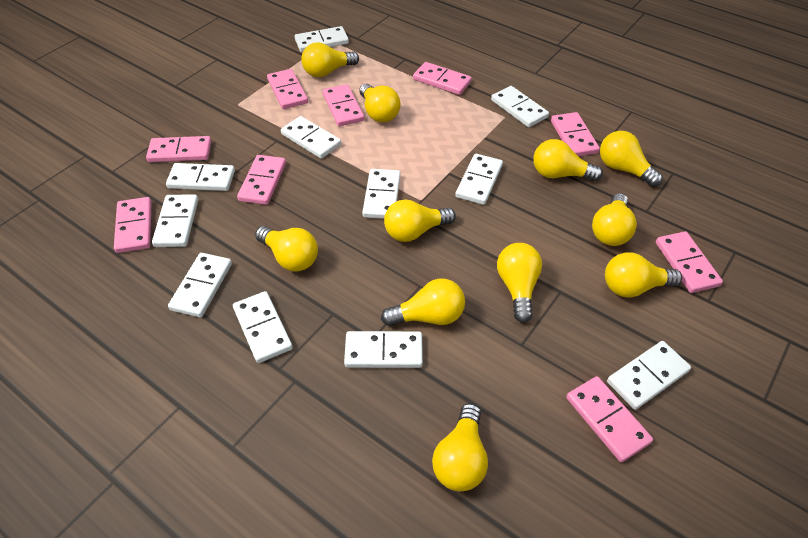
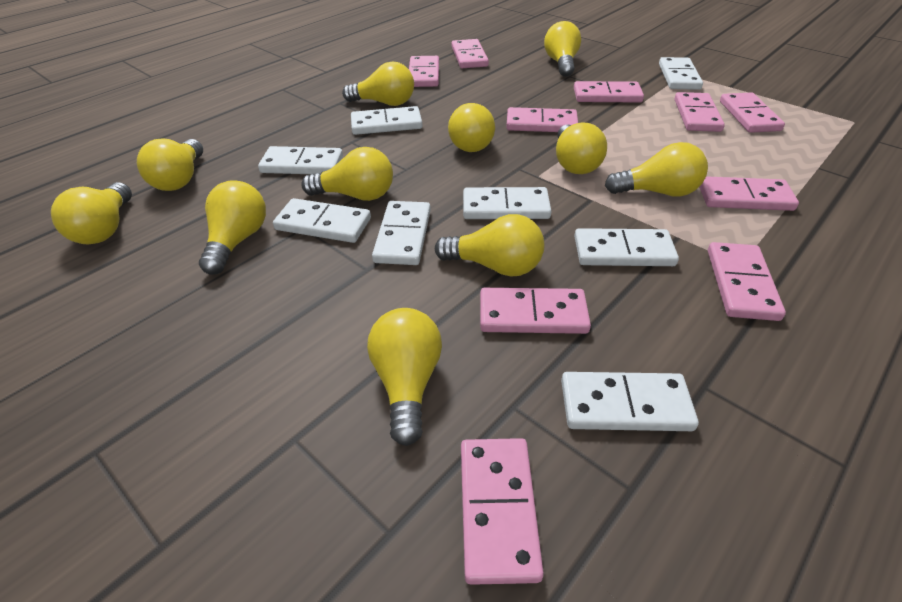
pink domino: 9 -> 10
white domino: 11 -> 8

